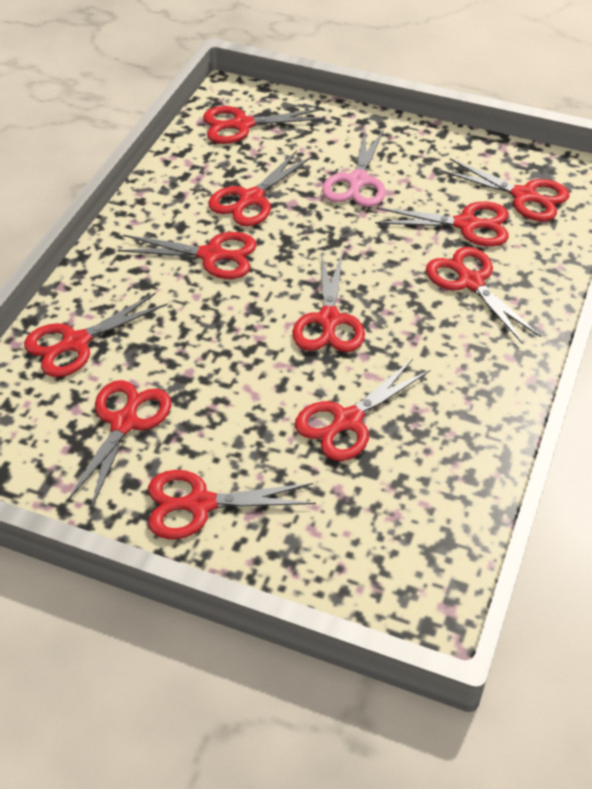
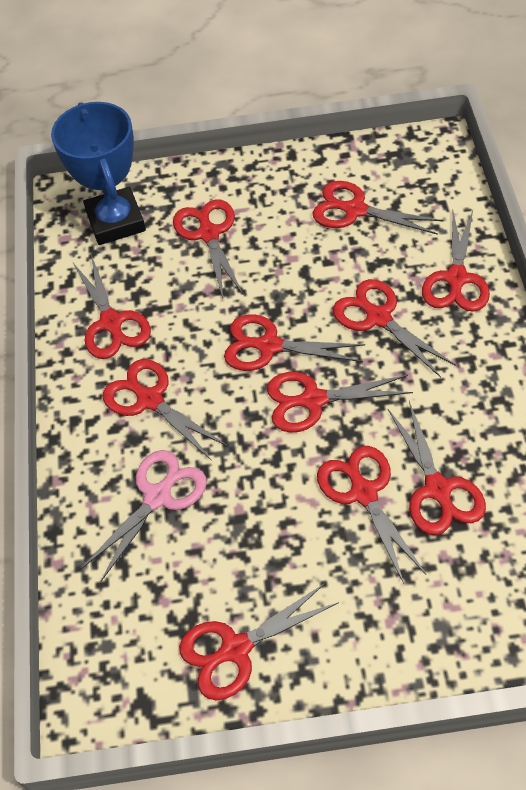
blue trophy: 0 -> 1

